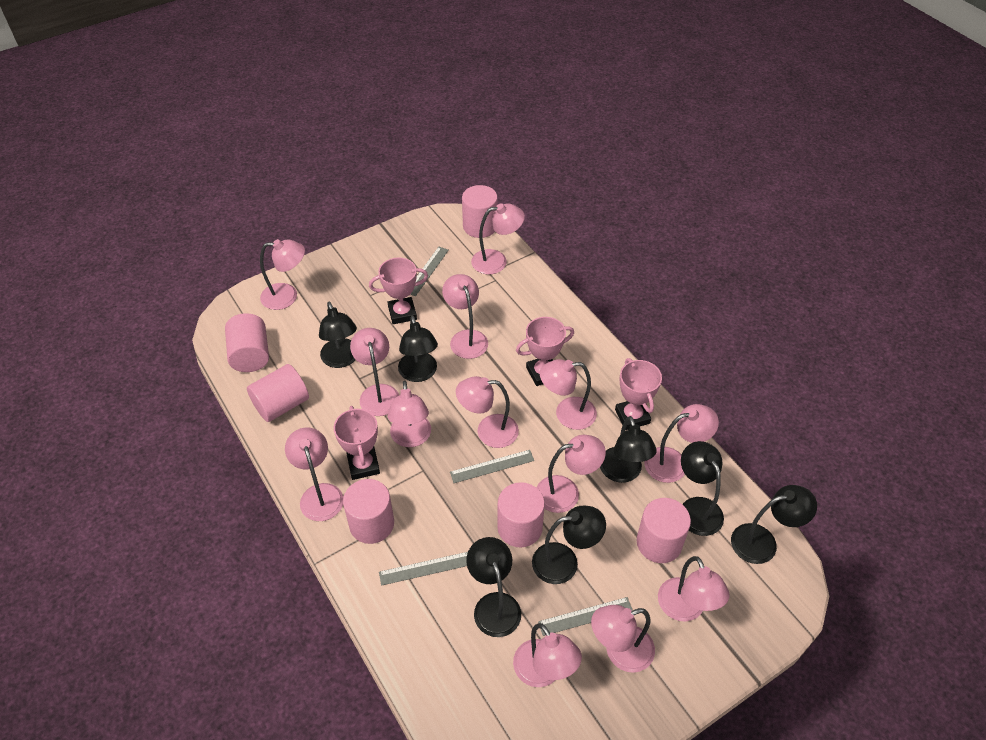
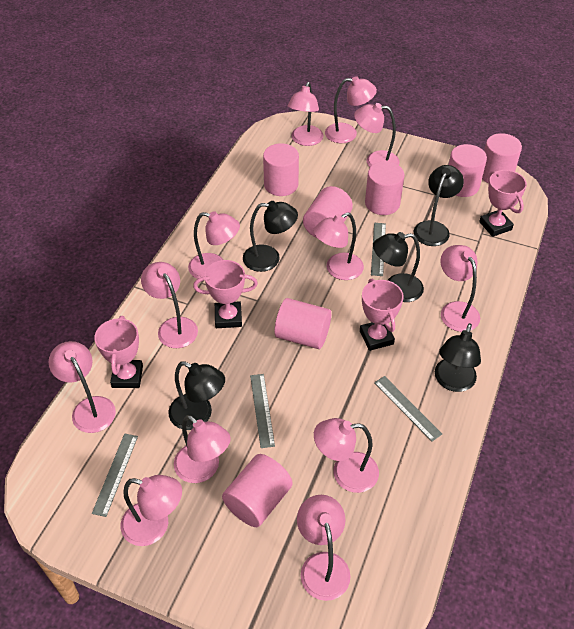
black lamp: 7 -> 5
pink cylinder: 6 -> 7
pink lamp: 13 -> 12

